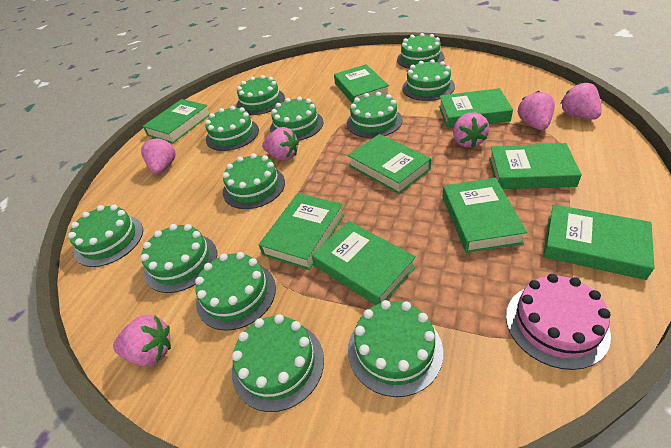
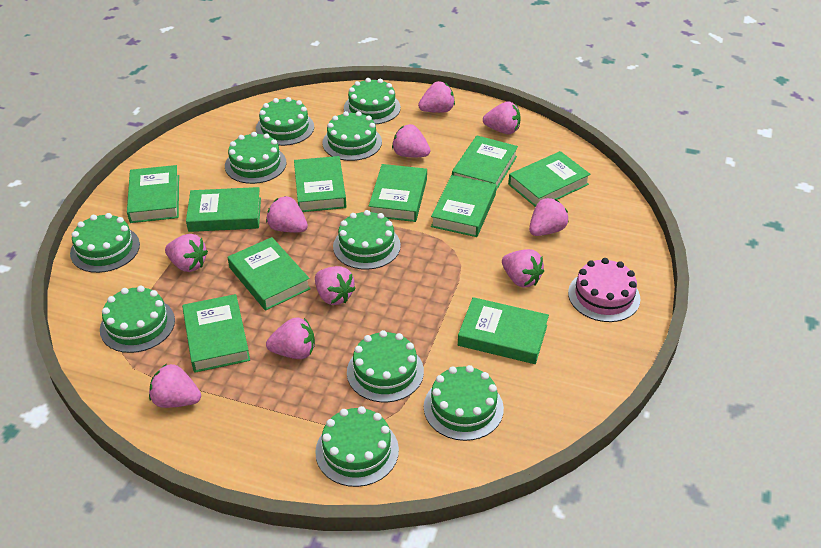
green book: 9 -> 10
green cake: 12 -> 10
pink strawberry: 6 -> 10

